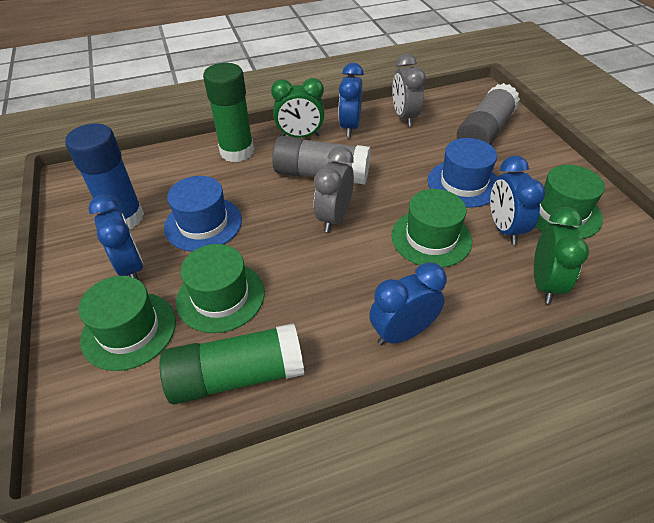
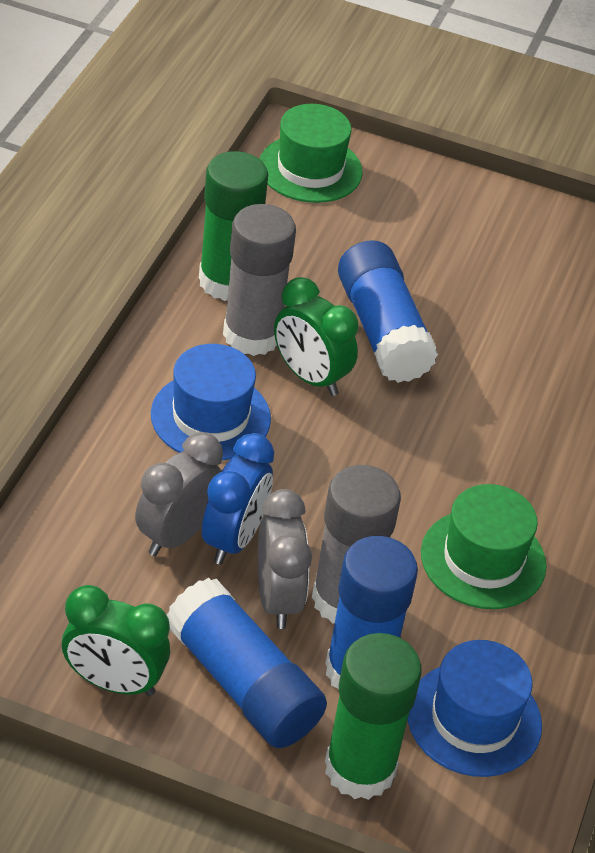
blue clock: 4 -> 1
blue glue stick: 1 -> 3
green hat: 4 -> 2

